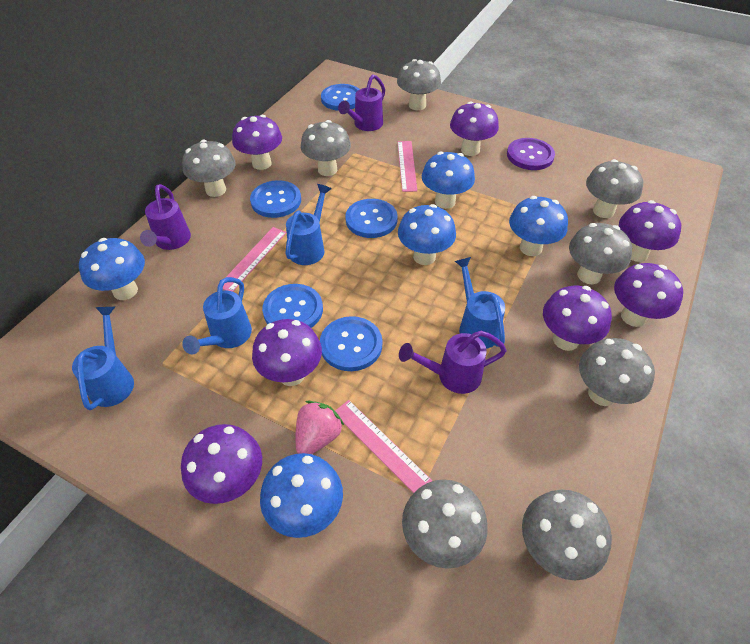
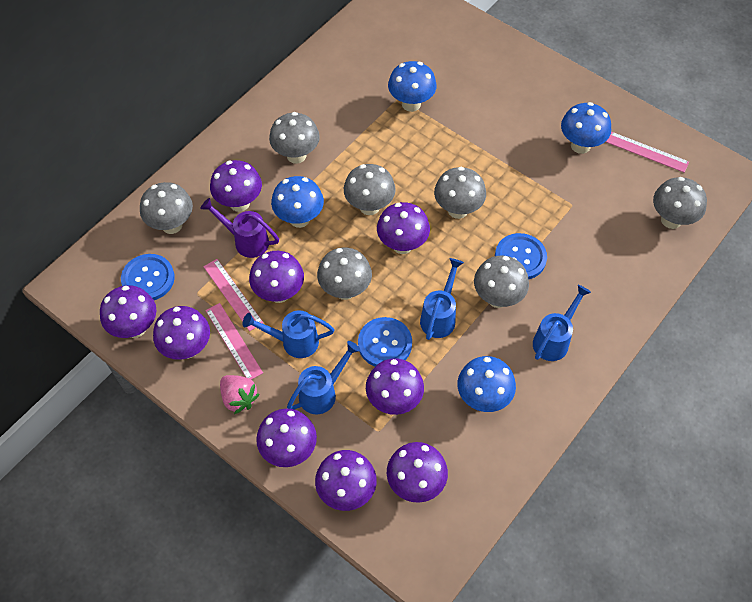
blue button: 5 -> 3
blue mushroom: 5 -> 4
grey mushroom: 8 -> 7
purple button: 1 -> 0
purple mushroom: 7 -> 9
purple watering can: 3 -> 1

